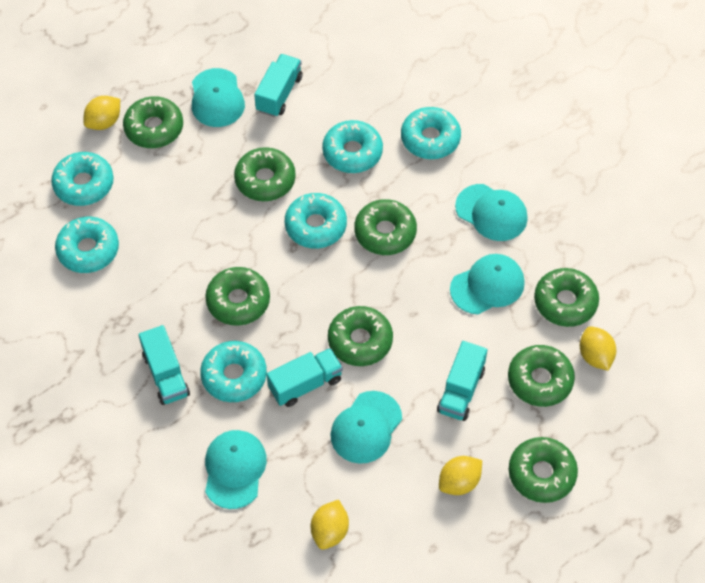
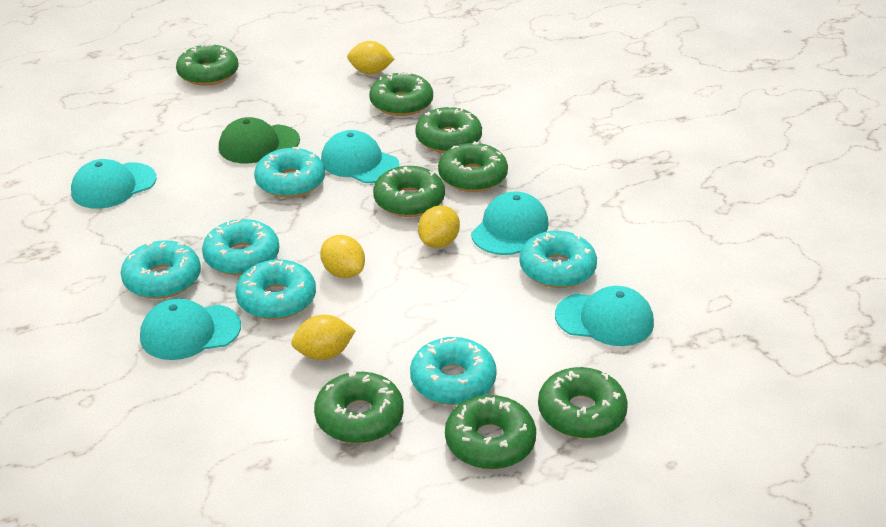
green cap: 0 -> 1
turquoise truck: 4 -> 0

